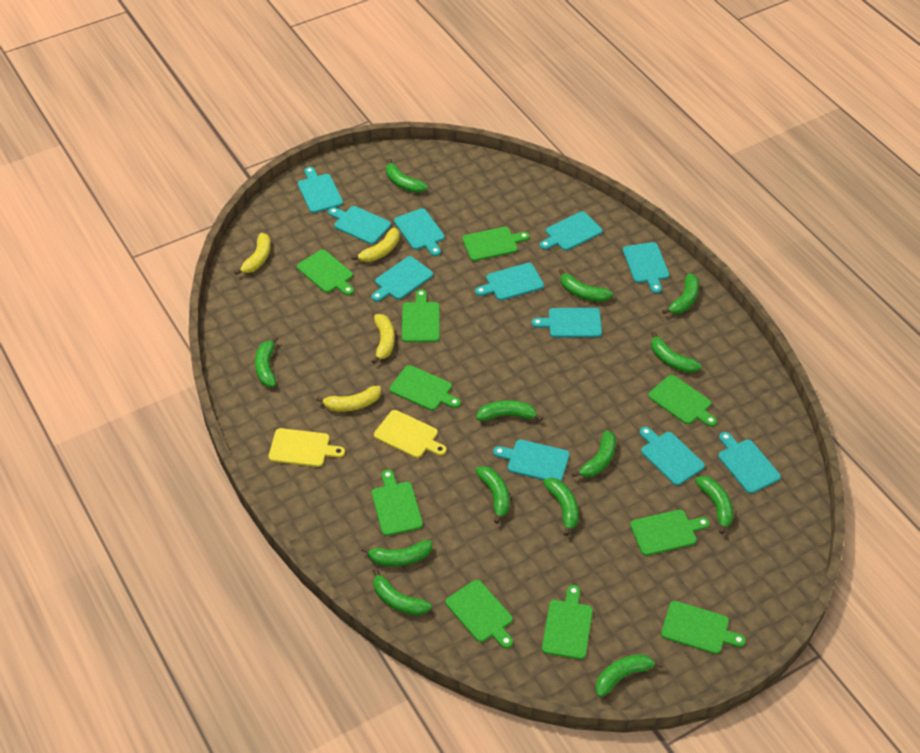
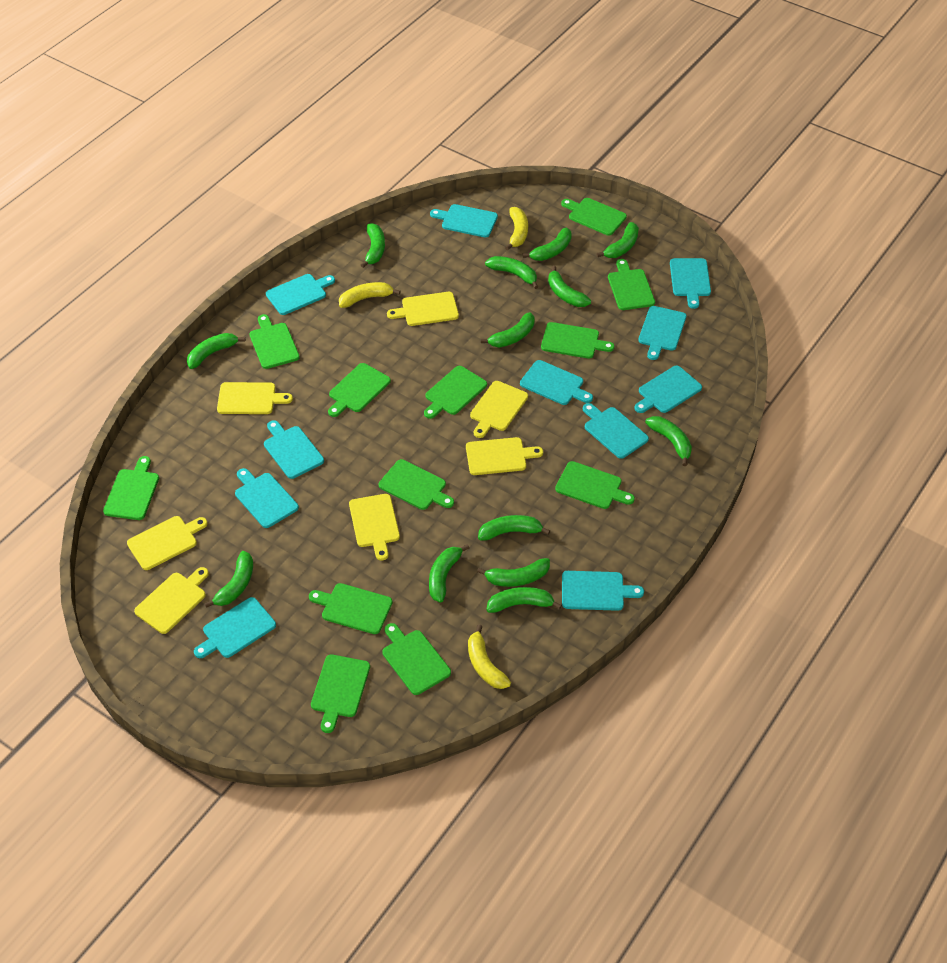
green cutting board: 10 -> 12
yellow banana: 4 -> 3
yellow cutting board: 2 -> 7

